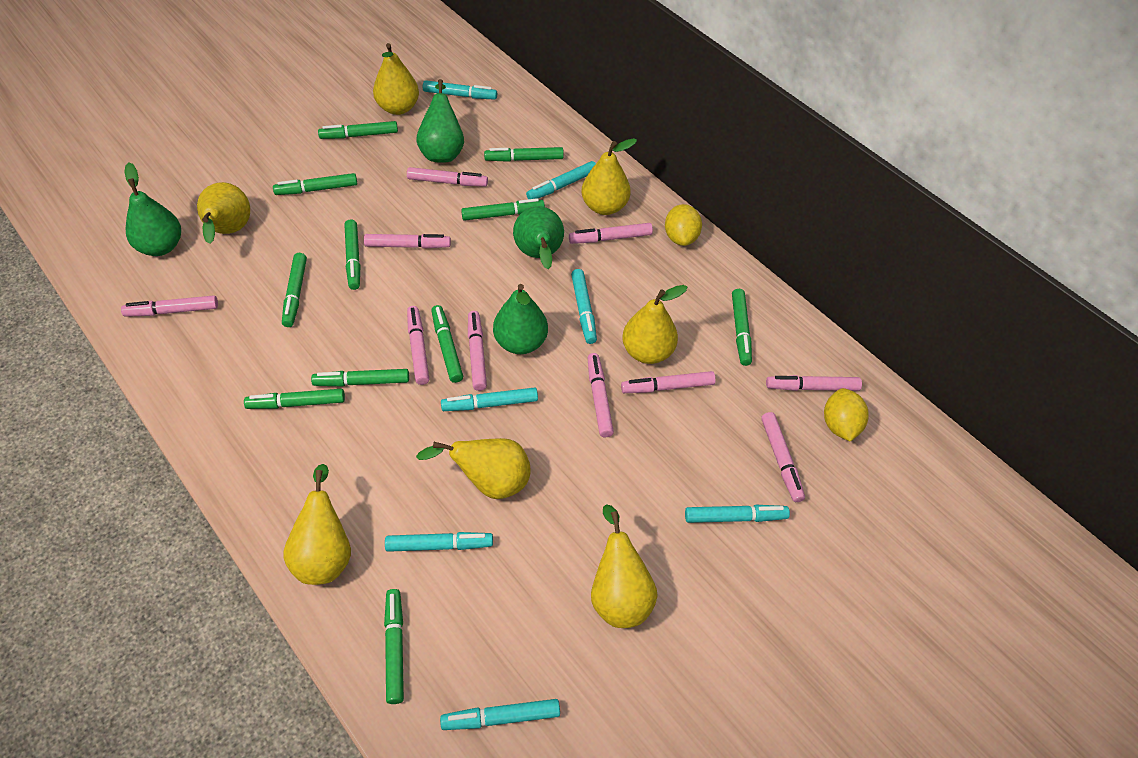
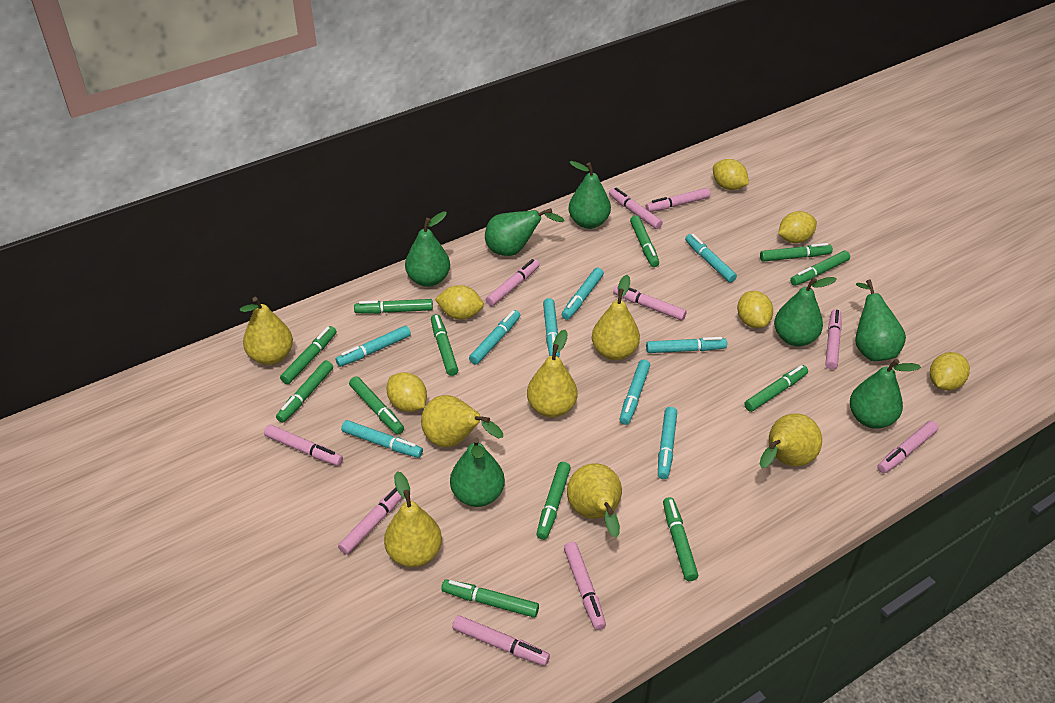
green marker: 11 -> 12
green pear: 4 -> 7
turquoise marker: 7 -> 9
yellow lemon: 2 -> 6

